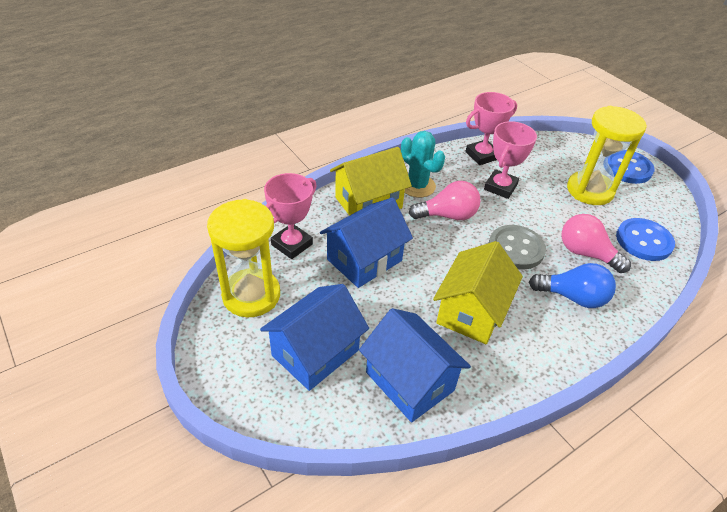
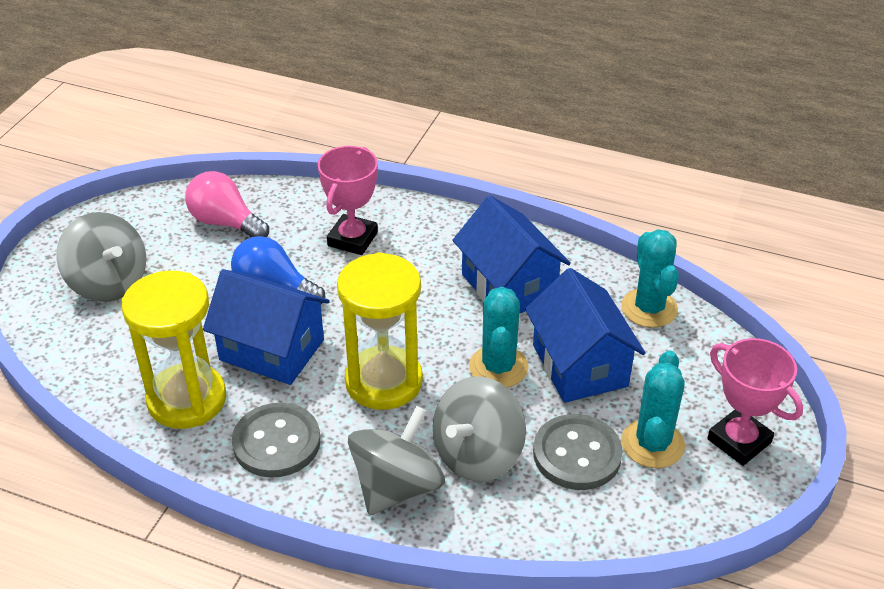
blue button: 2 -> 0
grey button: 1 -> 2
grey spinning top: 0 -> 3
pink light bulb: 2 -> 1
pink trophy: 3 -> 2
turquoise cactus: 1 -> 3
yellow house: 2 -> 0

